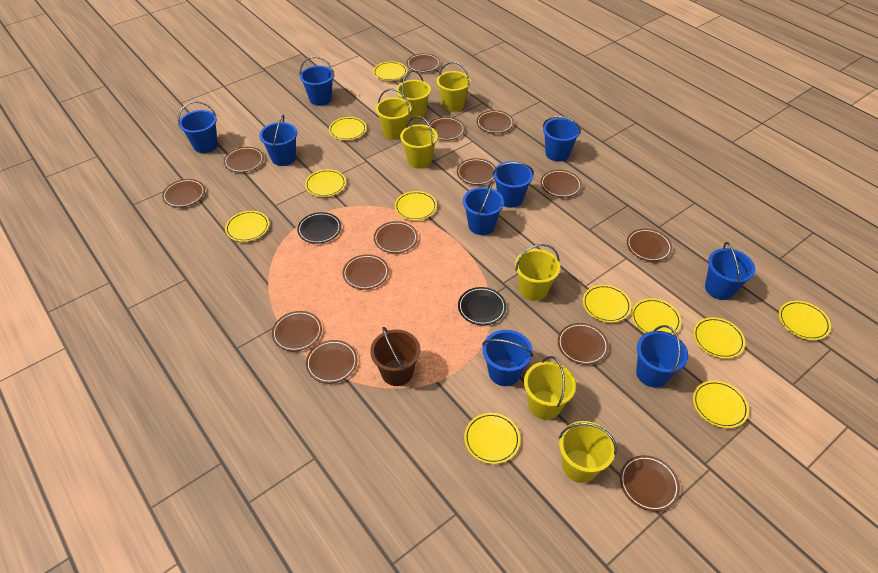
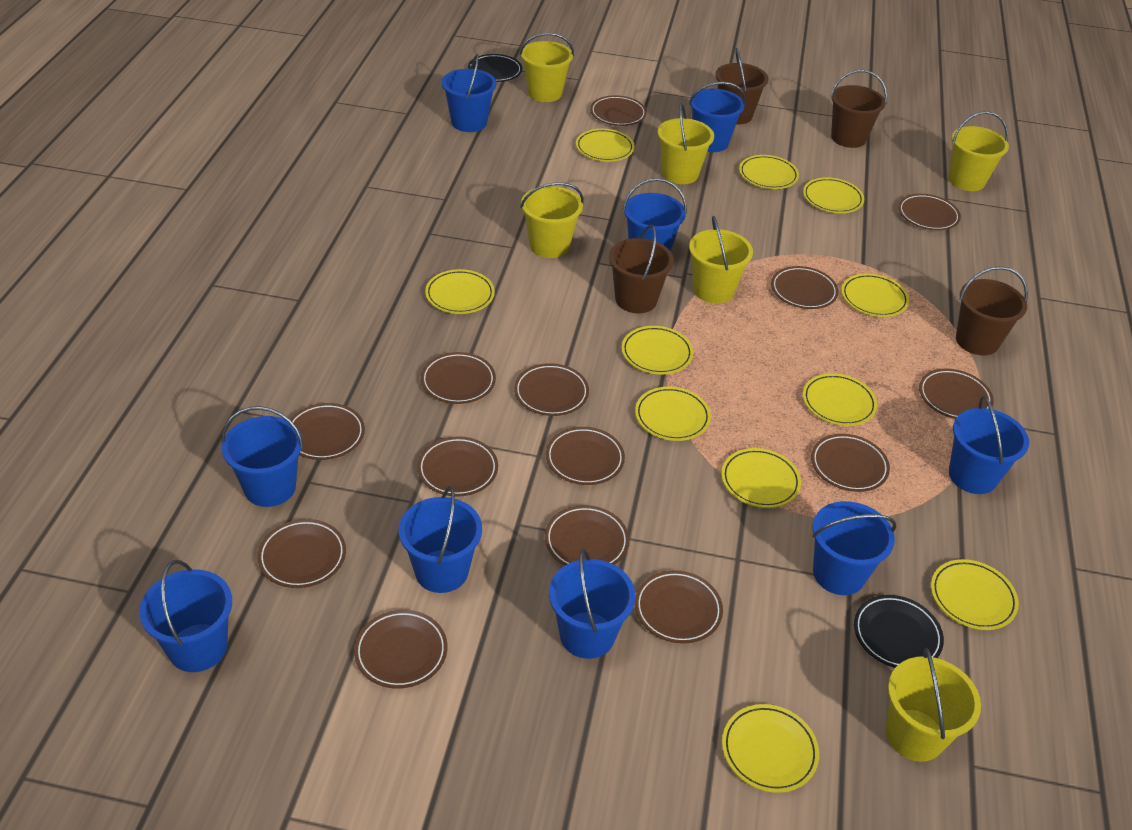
brown bucket: 1 -> 4
yellow bucket: 7 -> 6

